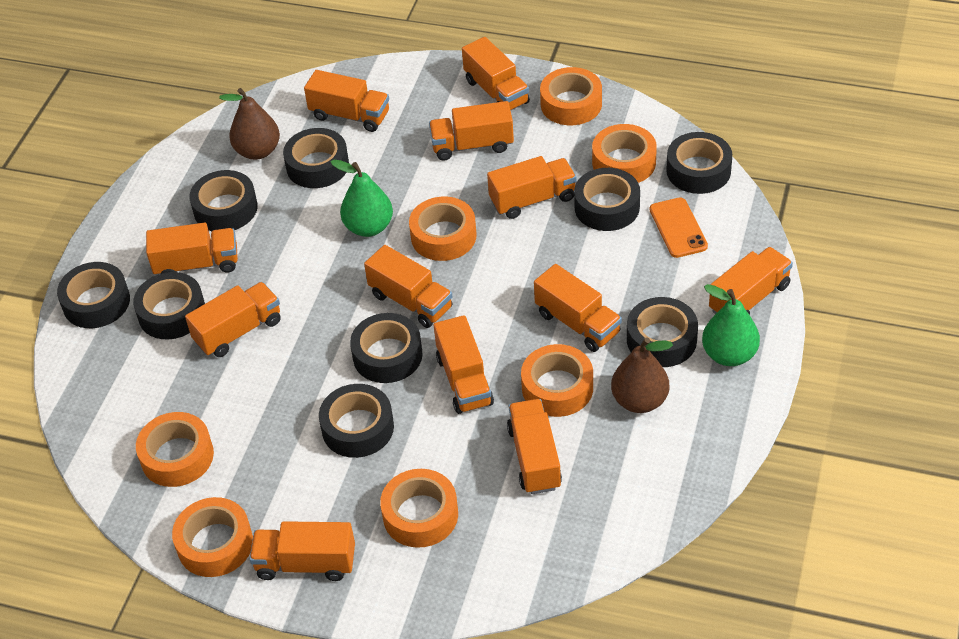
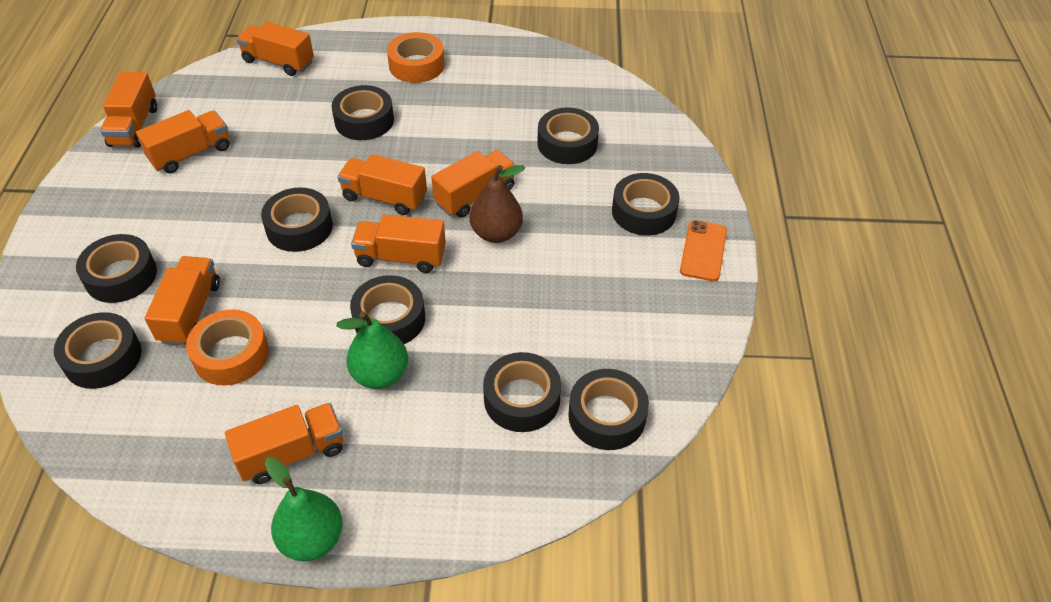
brown pear: 2 -> 1
orange tape: 7 -> 2
orange truck: 12 -> 8

